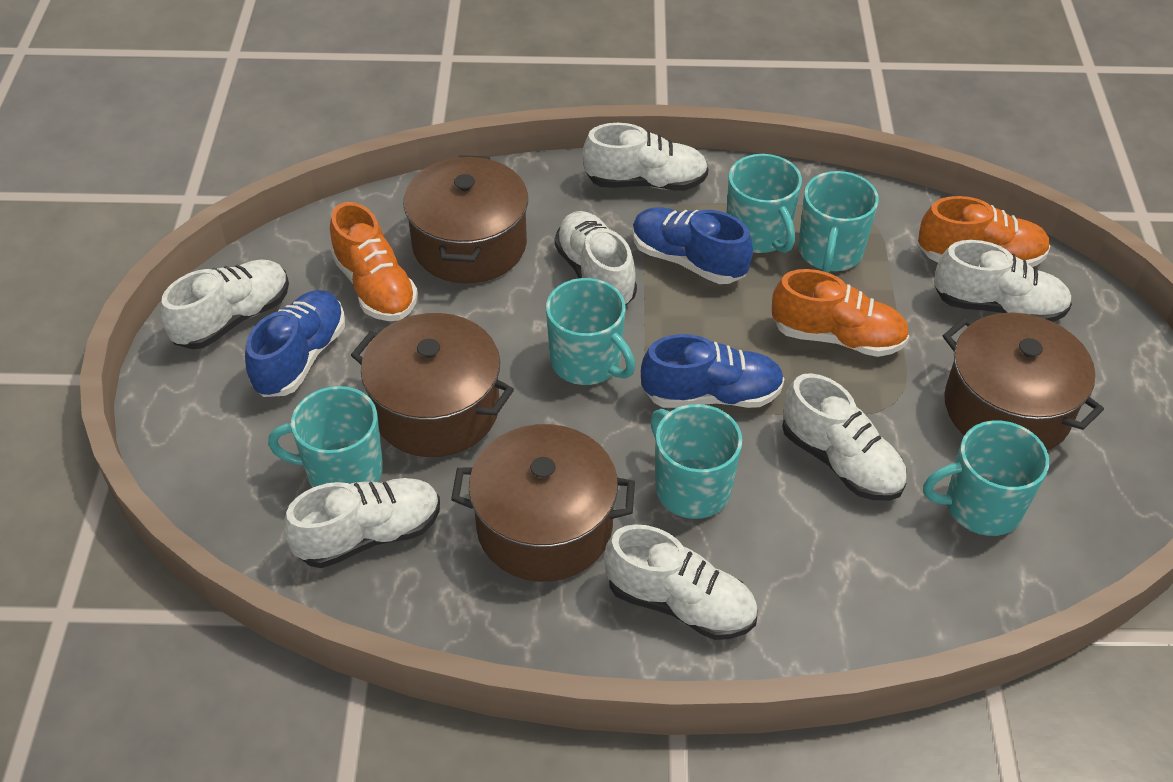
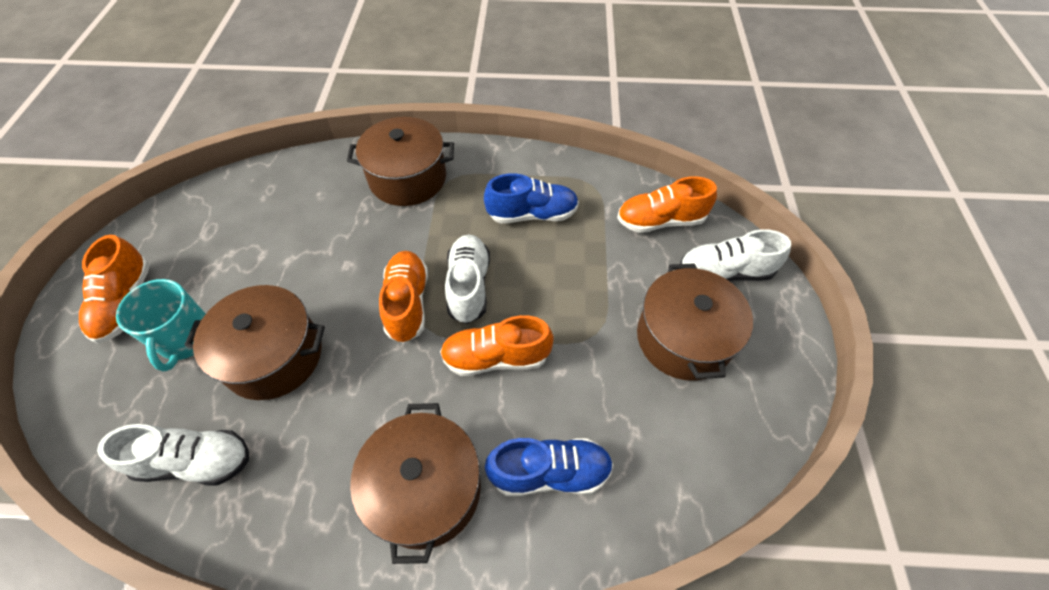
blue shoe: 3 -> 2
orange shoe: 3 -> 4
turquoise mug: 6 -> 1
white shoe: 7 -> 3

